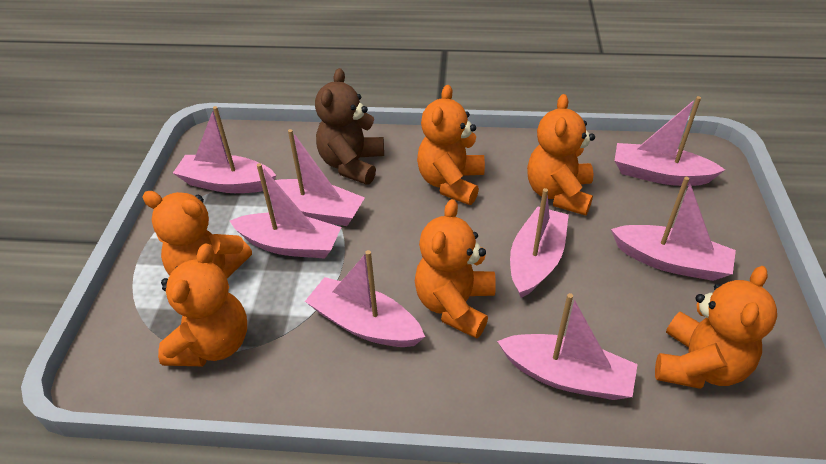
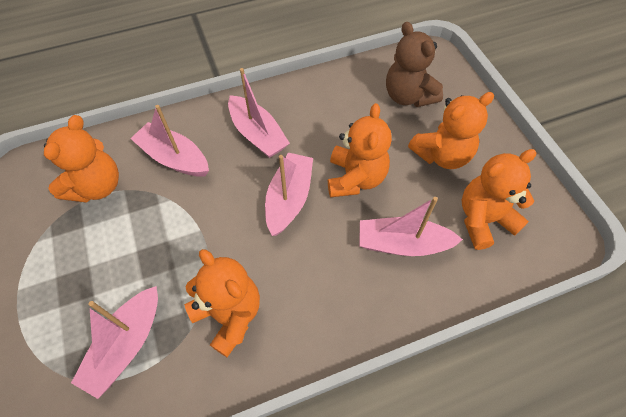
orange teddy bear: 6 -> 5
pink boat: 8 -> 5

